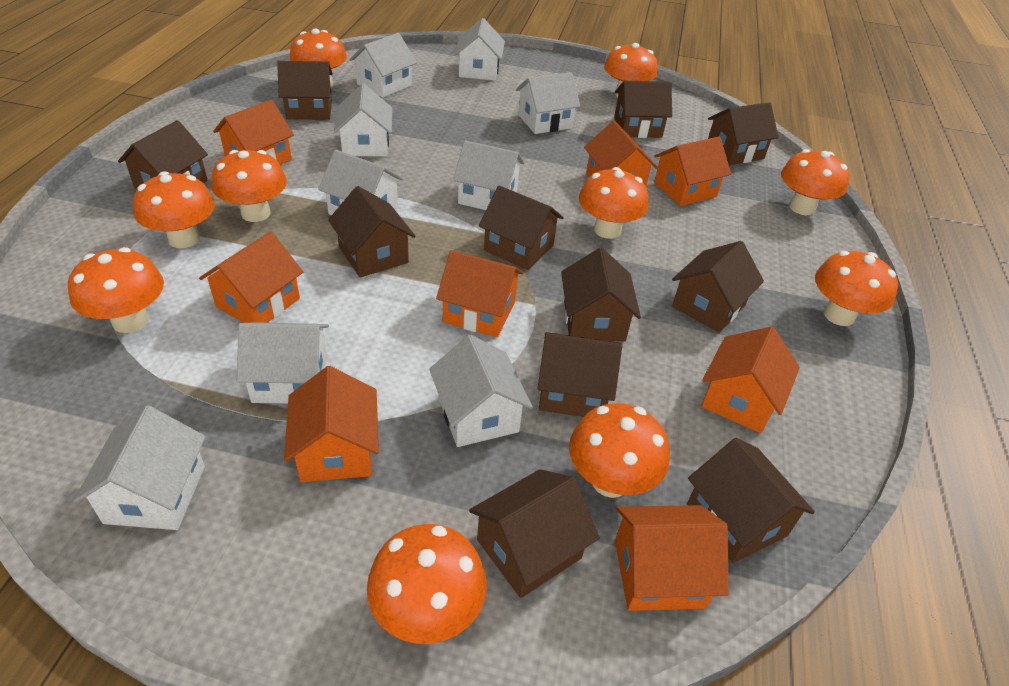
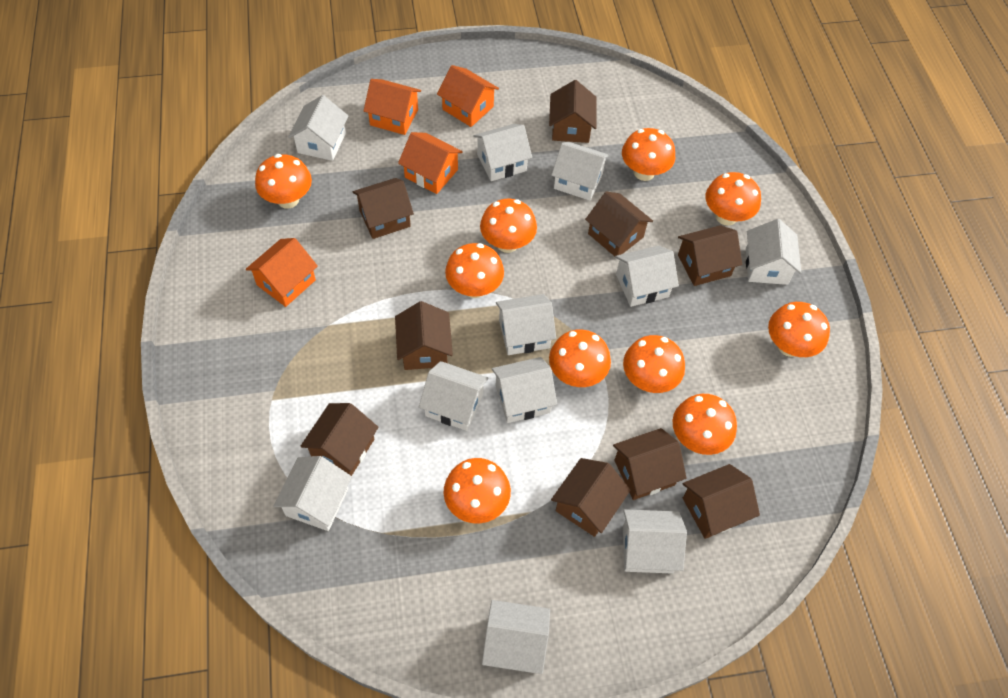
brown house: 11 -> 9
orange house: 8 -> 4
white house: 9 -> 11

